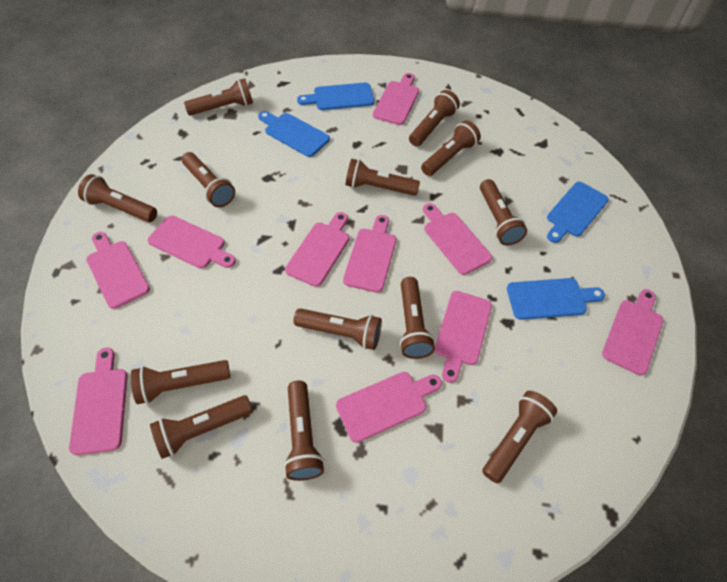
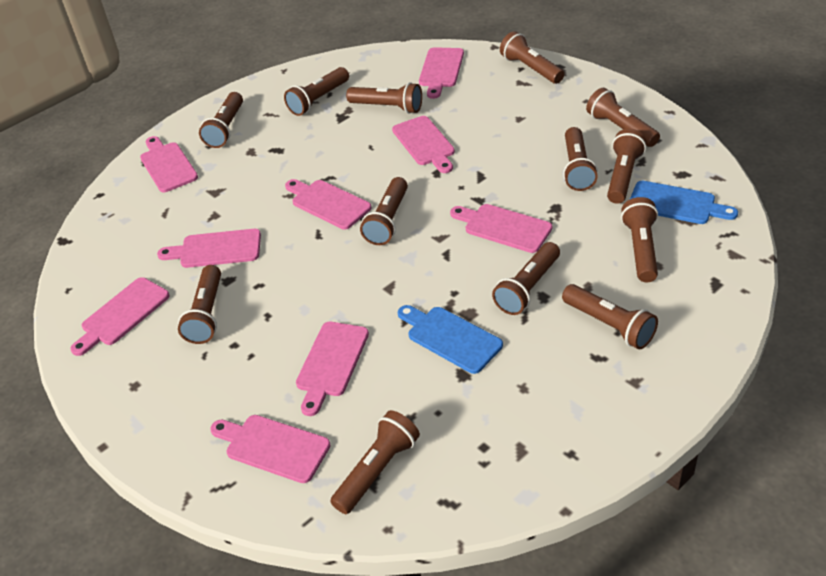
blue cutting board: 4 -> 2
pink cutting board: 10 -> 9

